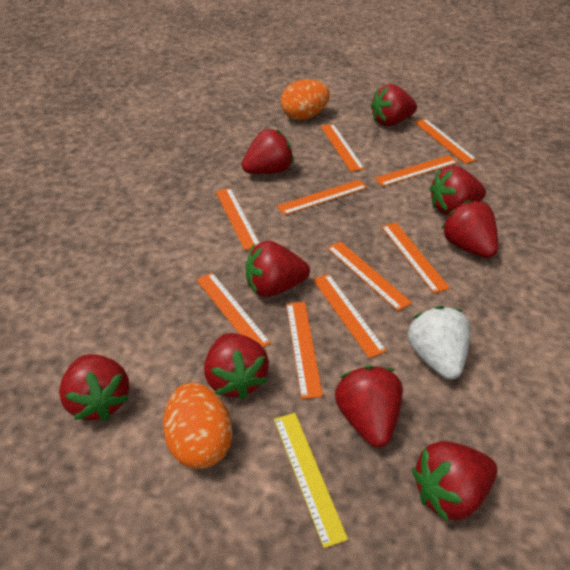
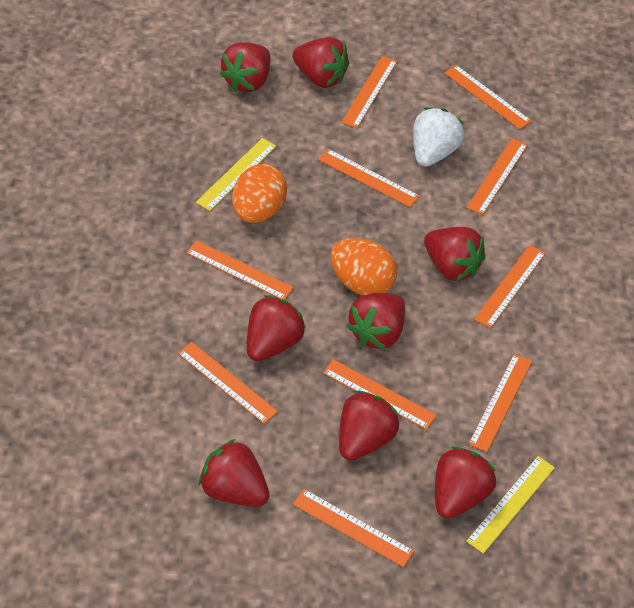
red strawberry: 9 -> 8
yellow ruler: 1 -> 2

